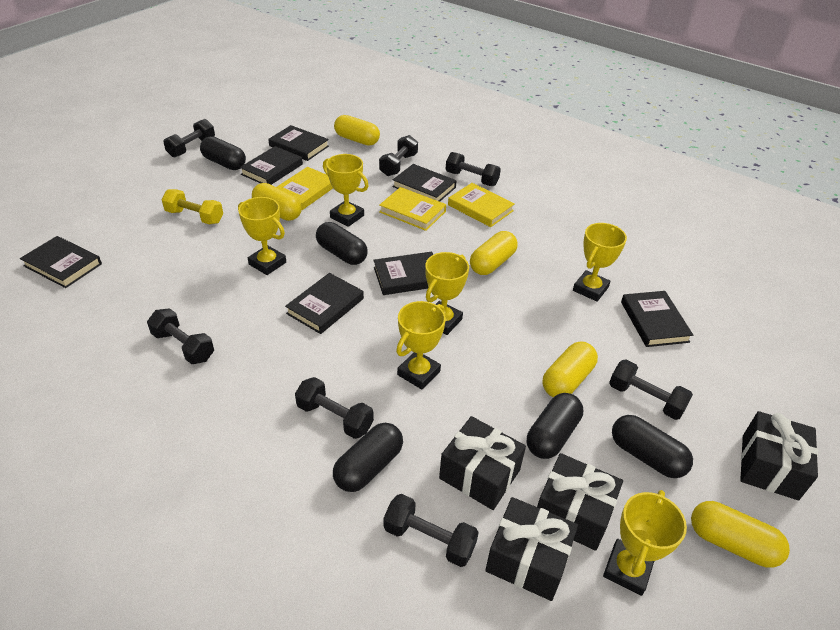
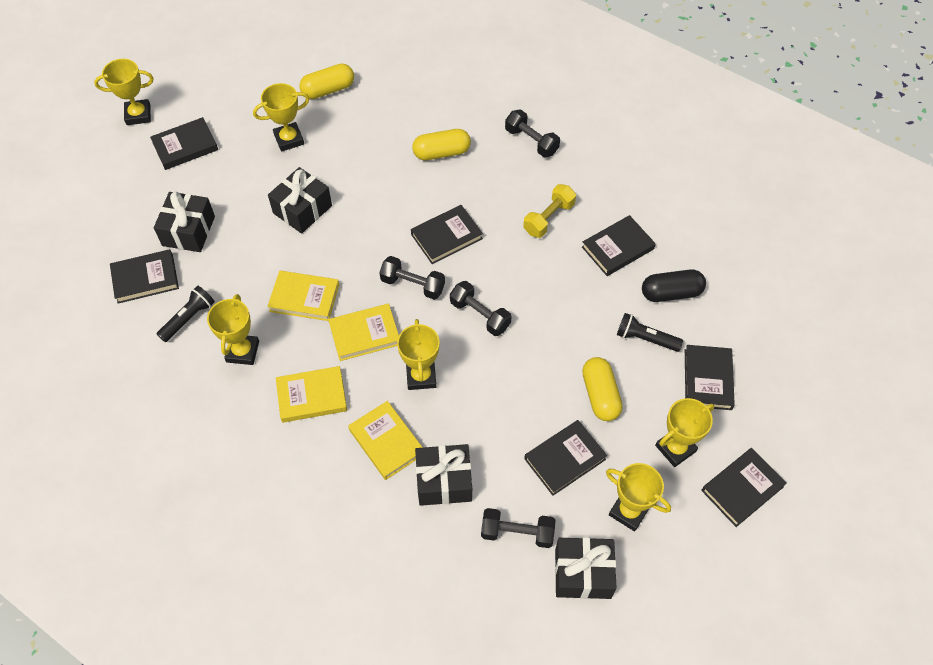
black capsule: 5 -> 1
black dumbbell: 7 -> 4
black flashlight: 0 -> 2
yellow book: 3 -> 4
yellow capsule: 5 -> 3

